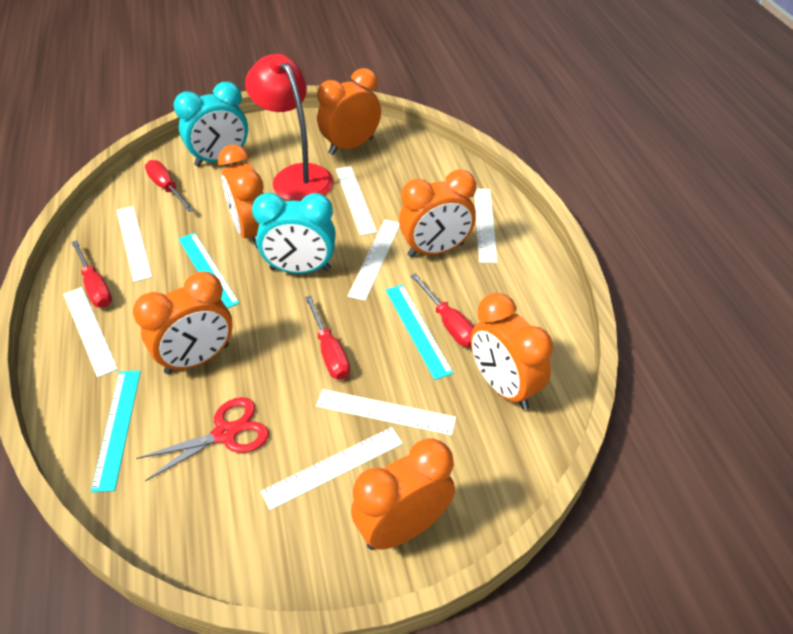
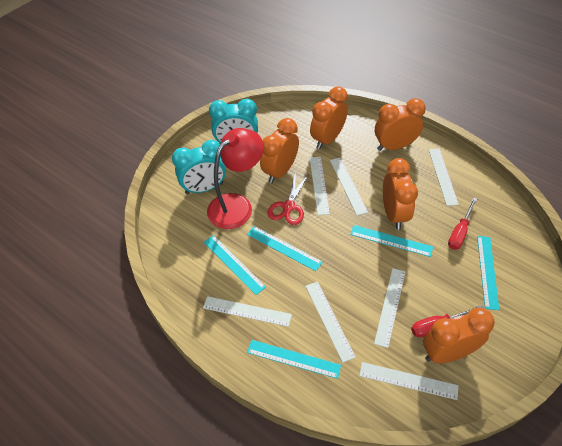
orange clock: 6 -> 5
red screwdriver: 4 -> 2
turquoise ruler: 3 -> 5

